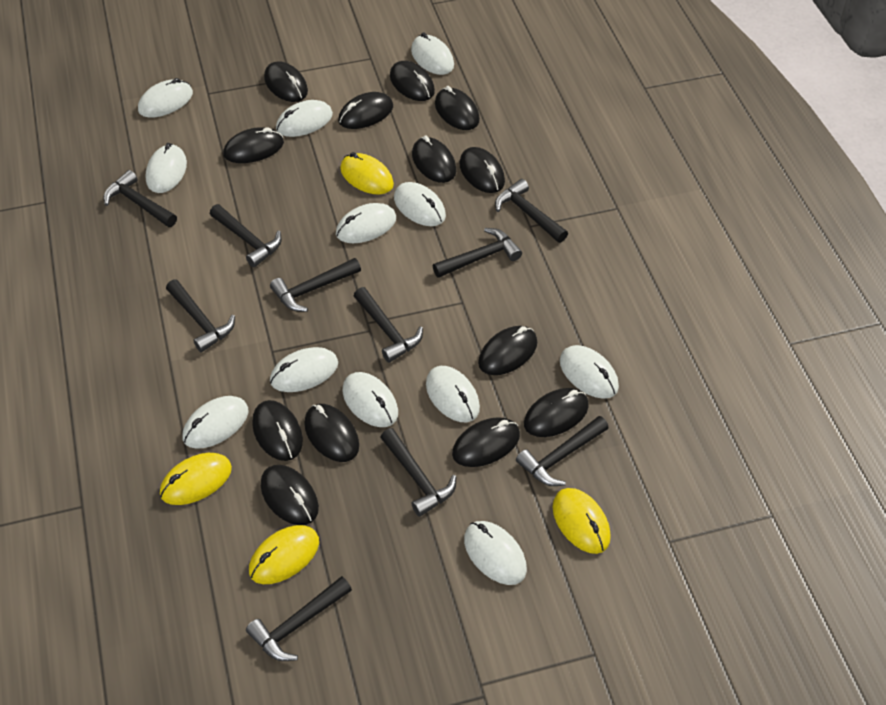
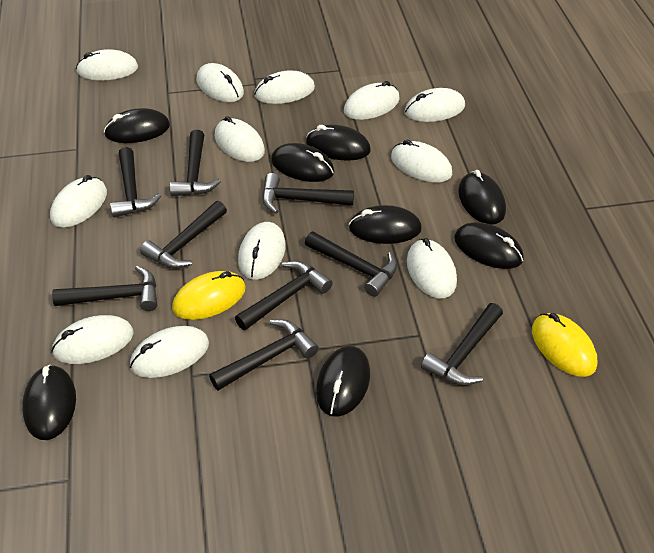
black hammer: 10 -> 9
black mouse: 13 -> 8
yellow mouse: 4 -> 2

